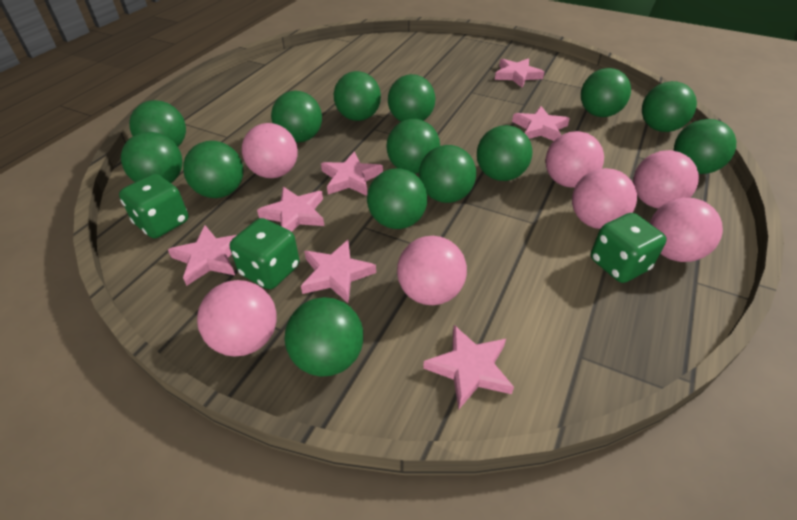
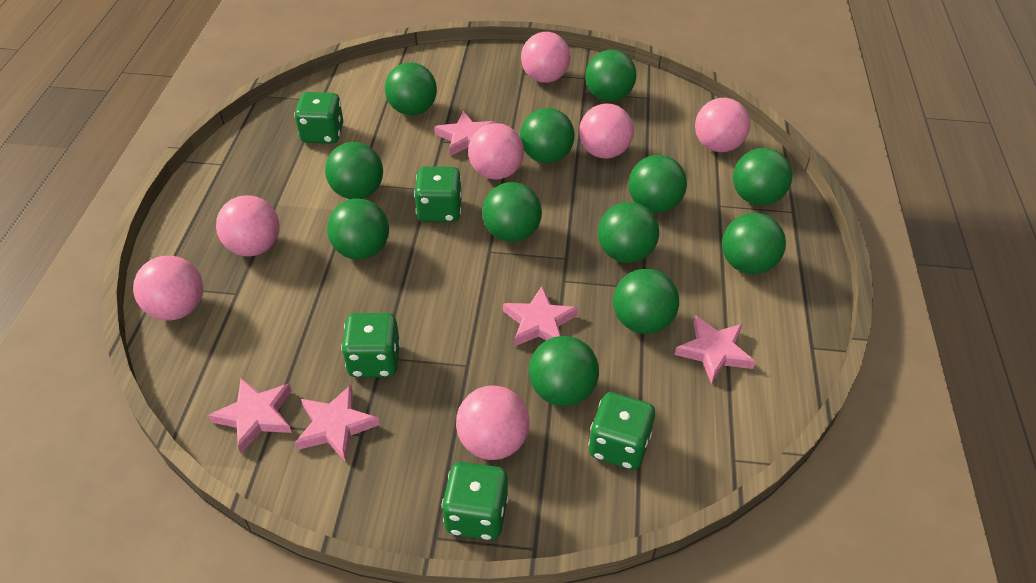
green ball: 14 -> 12
green dice: 3 -> 5
pink star: 7 -> 5

